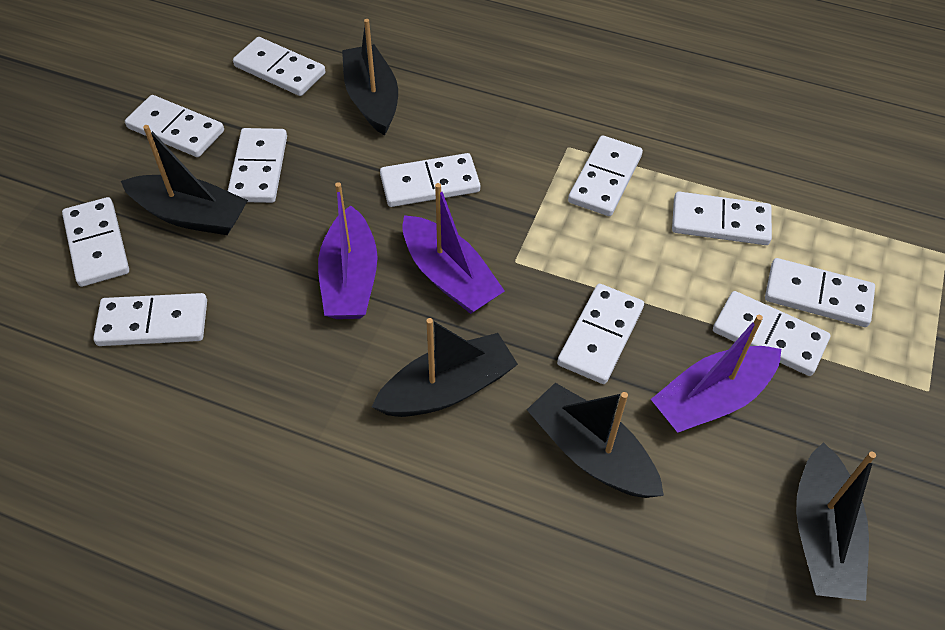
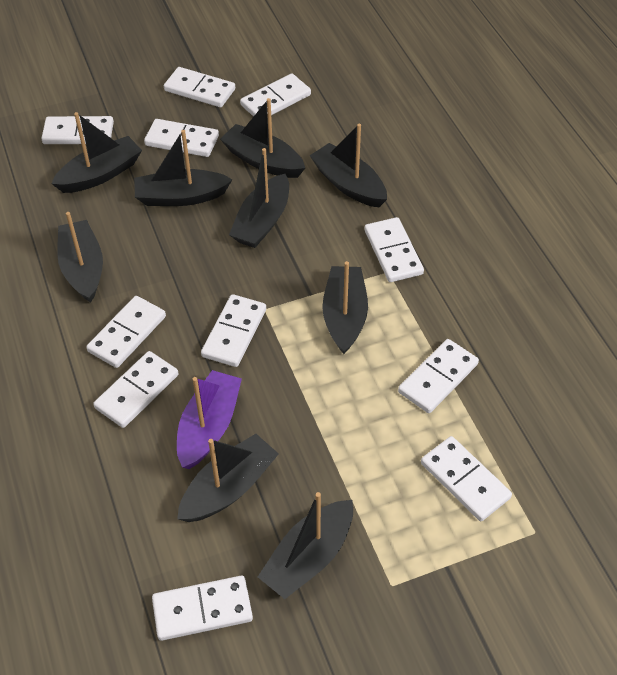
black boat: 5 -> 9
purple boat: 3 -> 1

